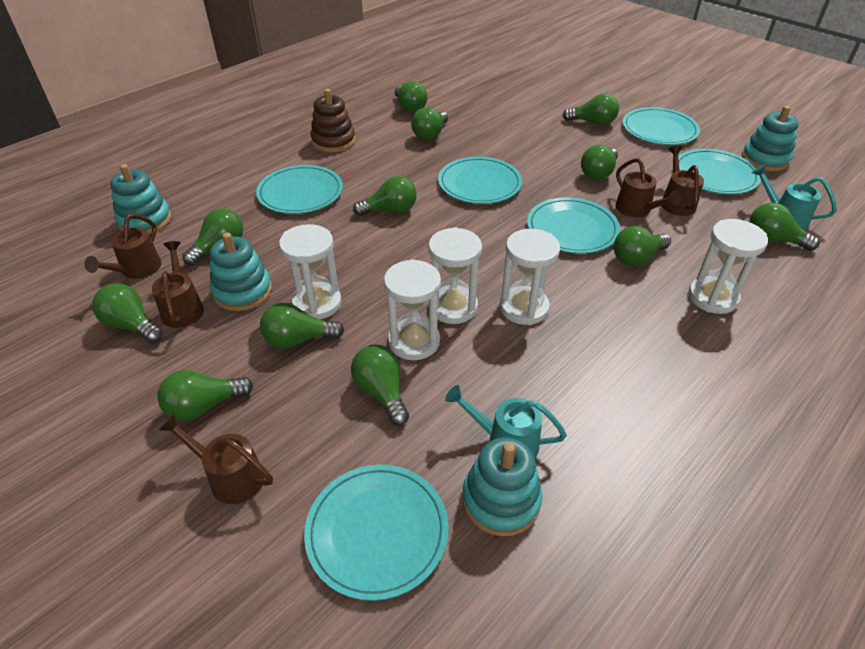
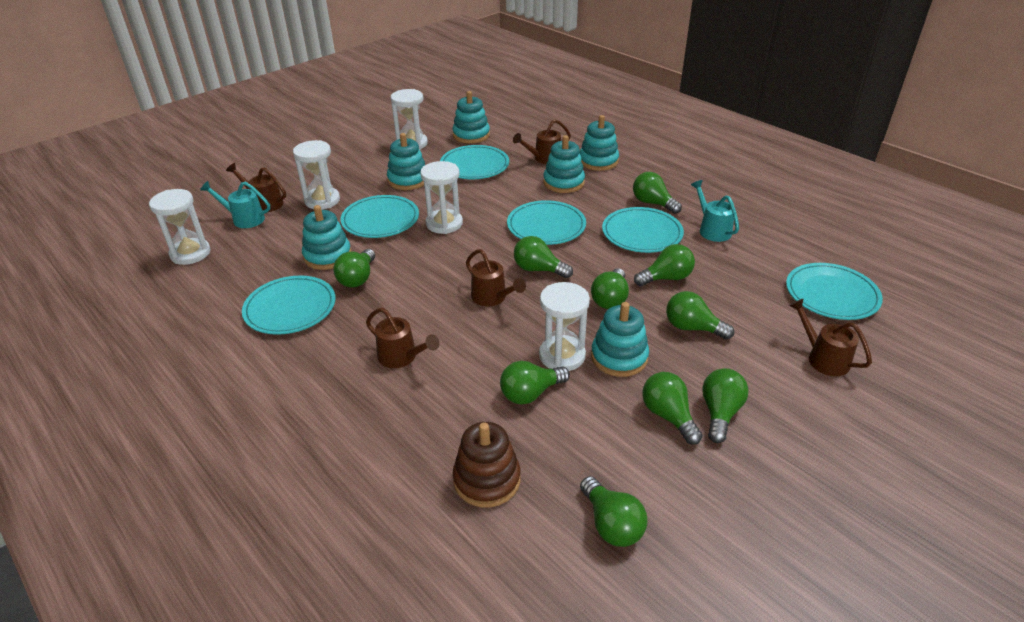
green light bulb: 12 -> 10
turquoise stacking toy: 4 -> 6

